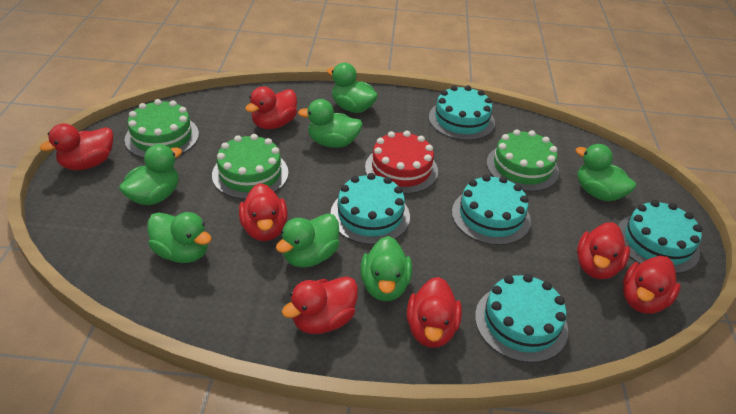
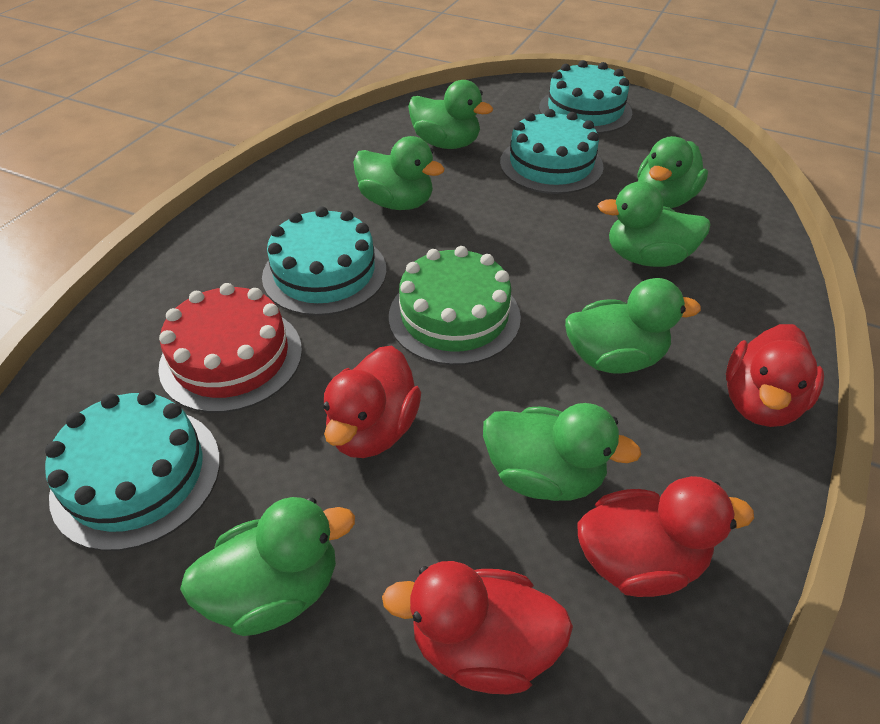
green cake: 3 -> 1
red duck: 7 -> 4
turquoise cake: 5 -> 4

